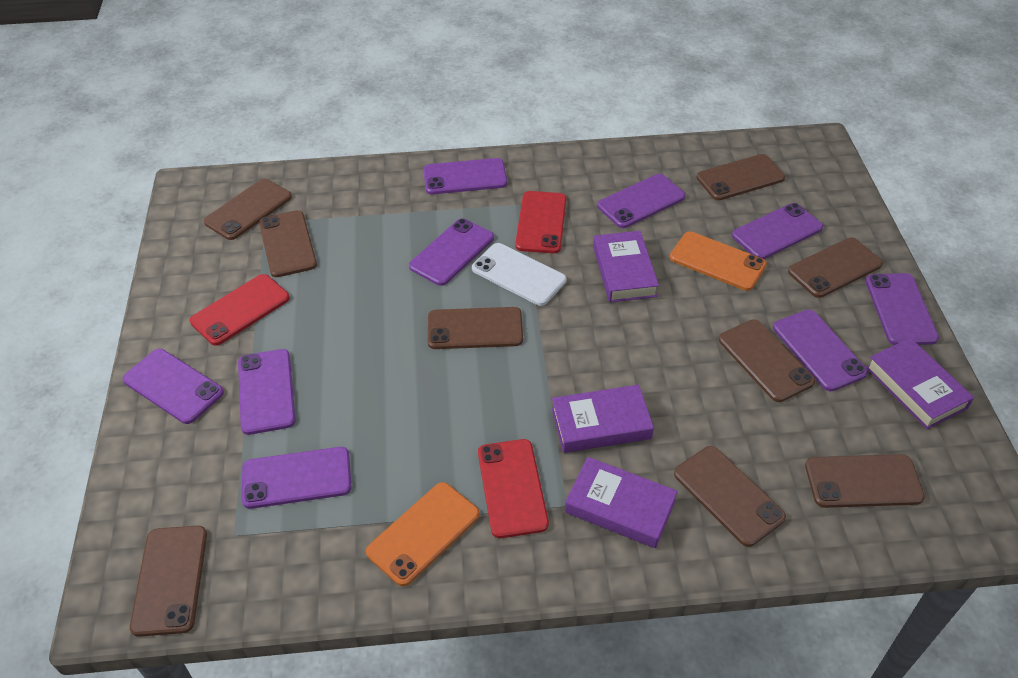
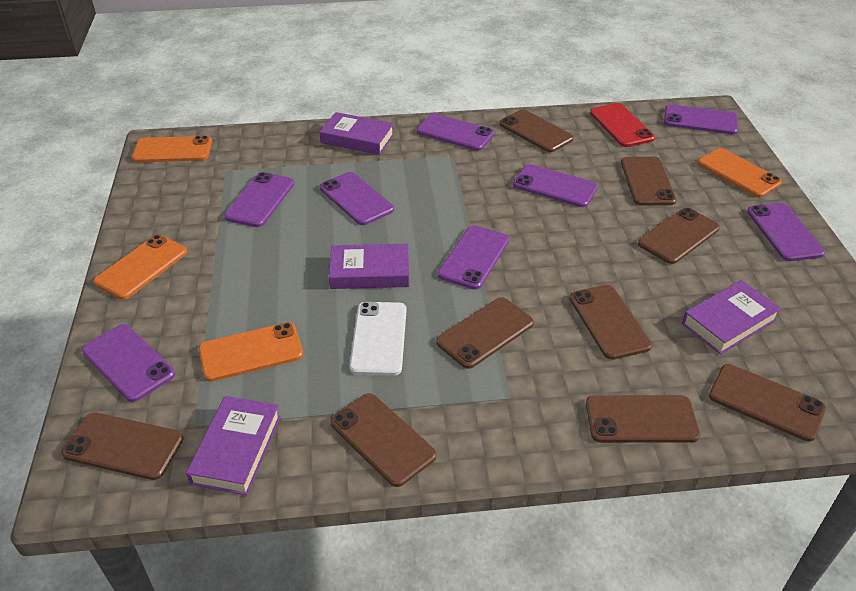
orange phone: 2 -> 4
purple phone: 9 -> 8
red phone: 3 -> 1

